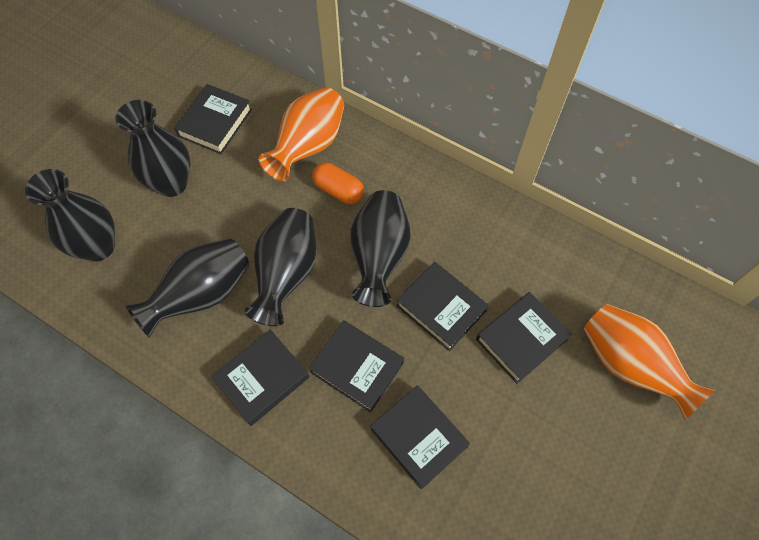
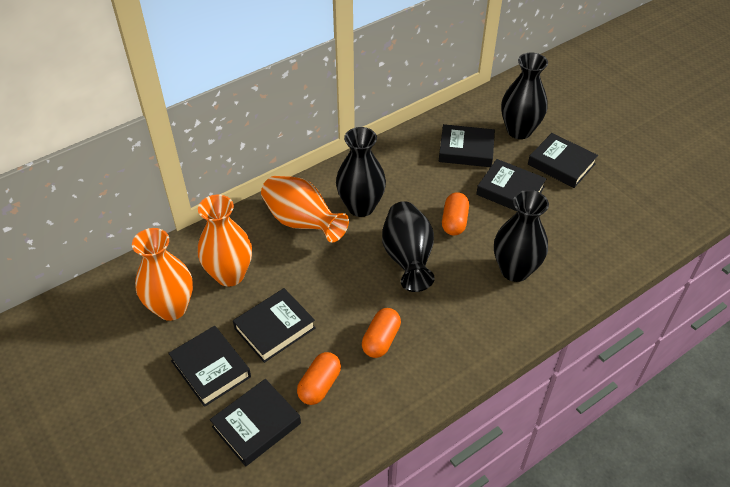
black vase: 5 -> 4
orange capsule: 1 -> 3
orange vase: 2 -> 3

